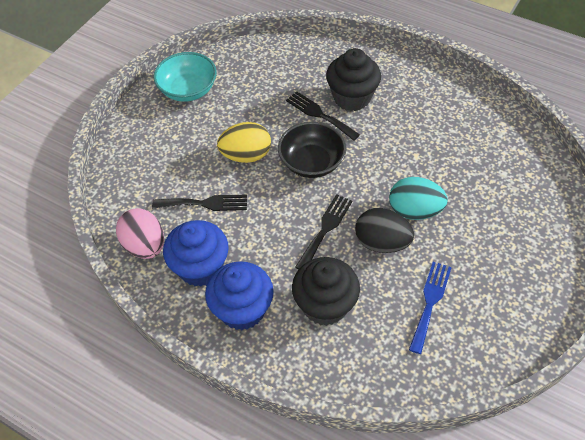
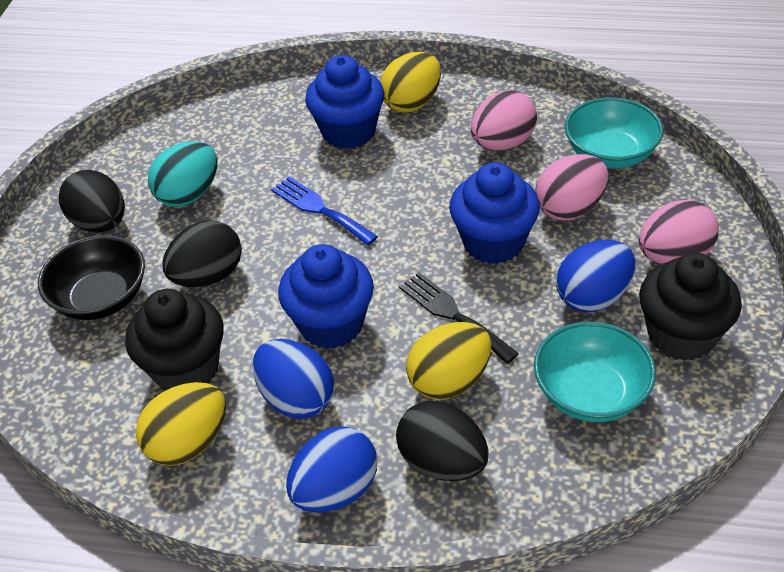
black egg: 1 -> 3
black fork: 3 -> 1
blue cupcake: 2 -> 3
blue egg: 0 -> 3
pink egg: 1 -> 3
turquoise bowl: 1 -> 2
yellow egg: 1 -> 3

